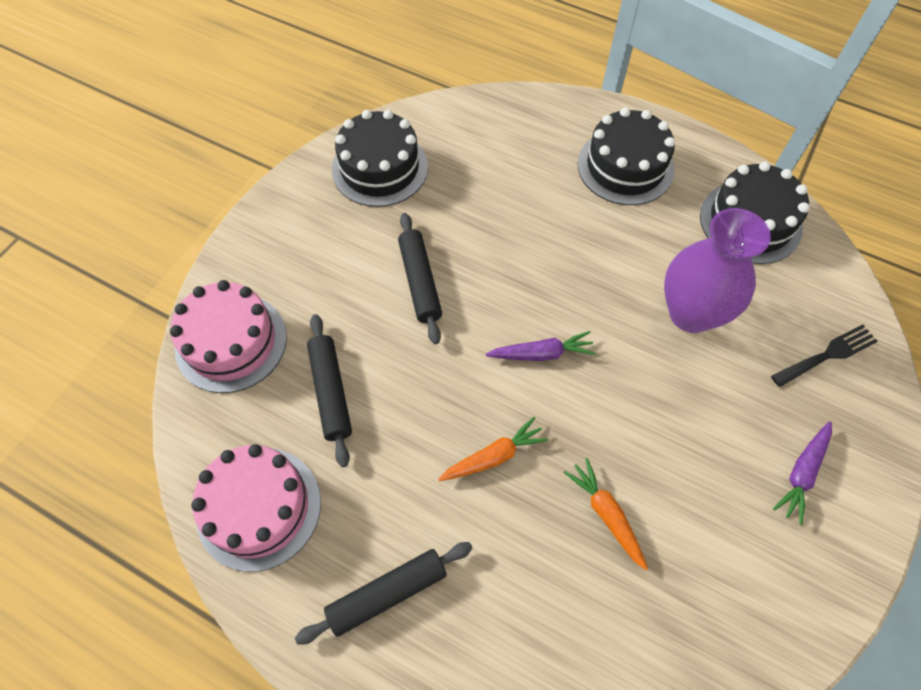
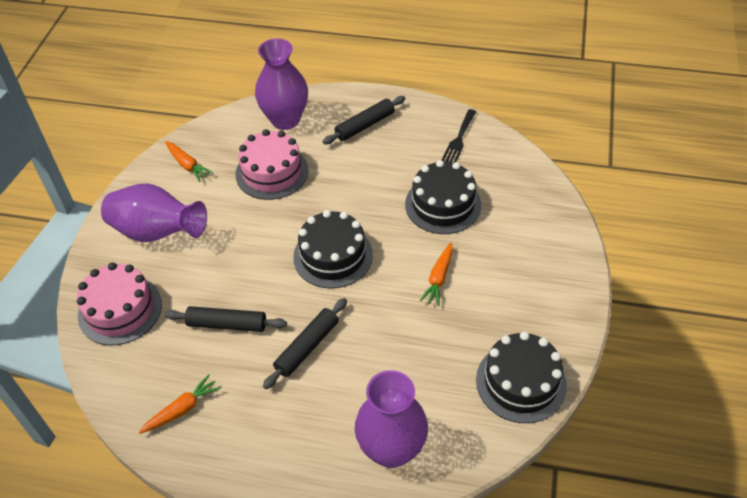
orange carrot: 2 -> 3
purple carrot: 2 -> 0
purple vase: 1 -> 3

